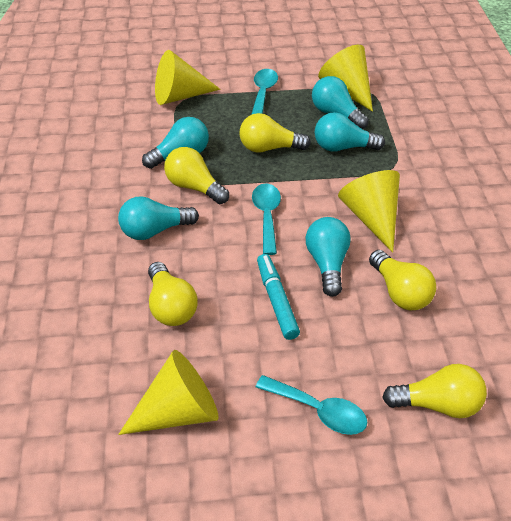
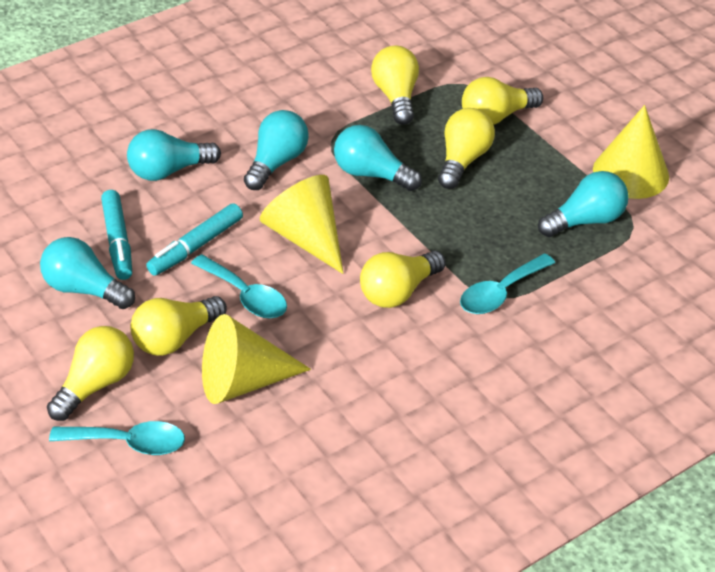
turquoise marker: 1 -> 2
yellow cone: 4 -> 3
yellow light bulb: 5 -> 6

